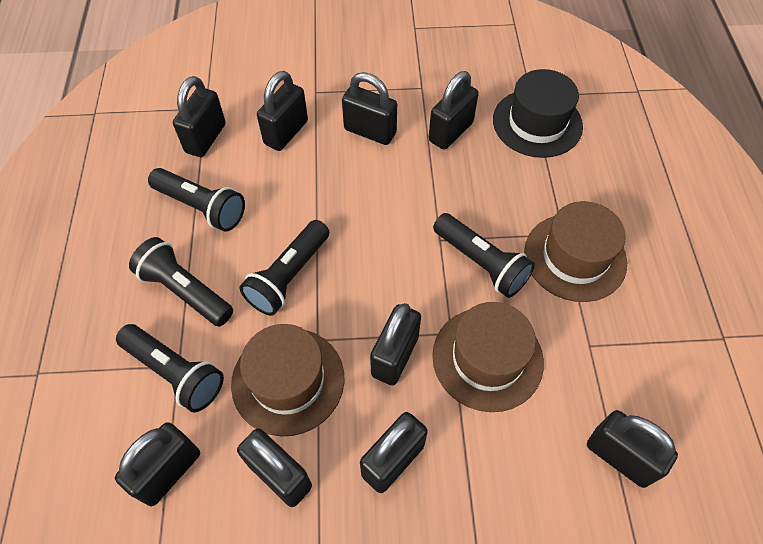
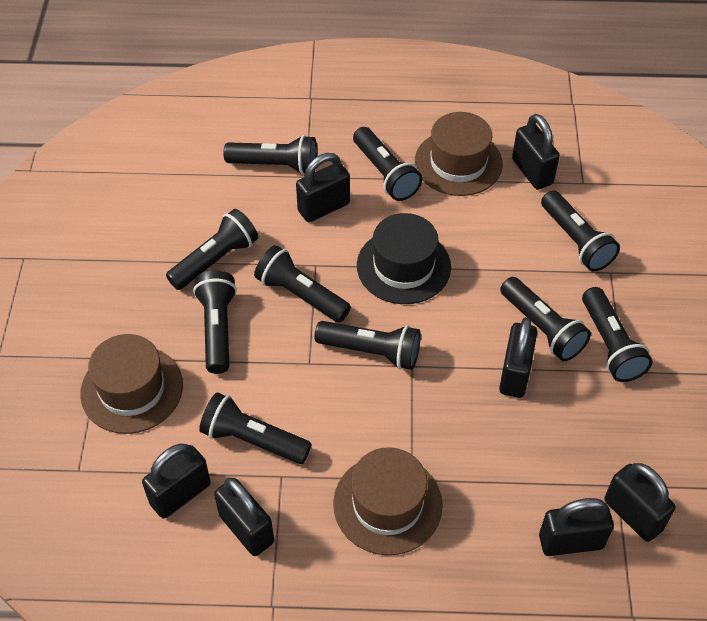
black flashlight: 5 -> 10
black padlock: 9 -> 7

